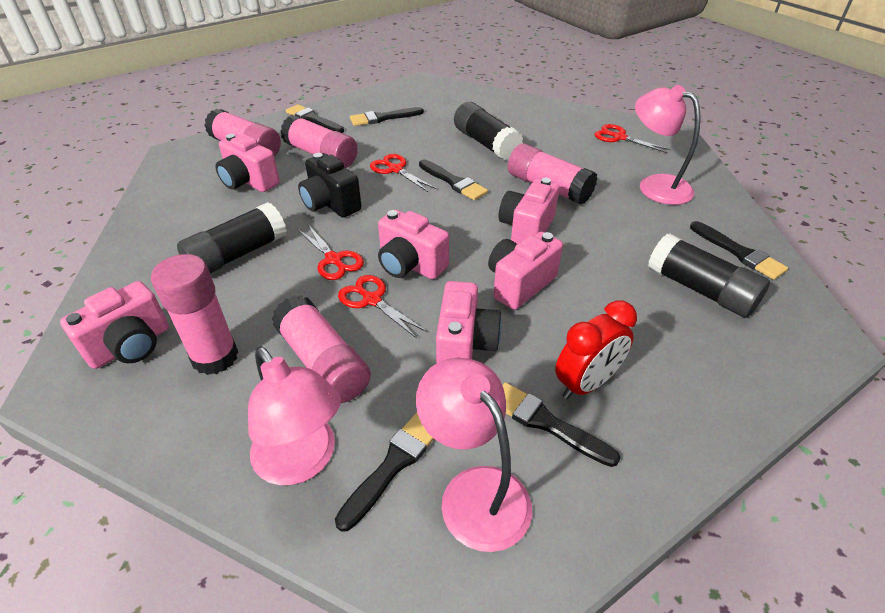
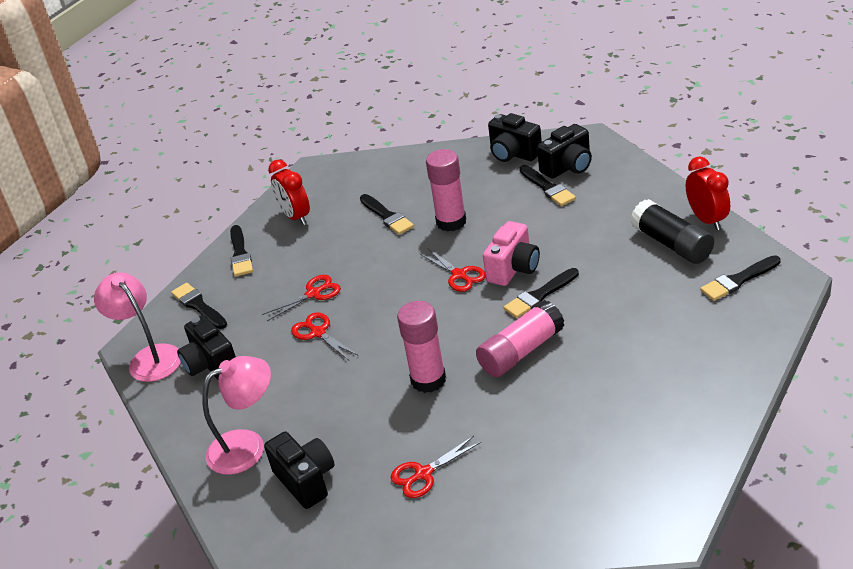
black camera: 1 -> 4
black glue stick: 3 -> 1
pink camera: 6 -> 1
pink glue stick: 5 -> 3
pink lamp: 3 -> 2
red clock: 1 -> 2

